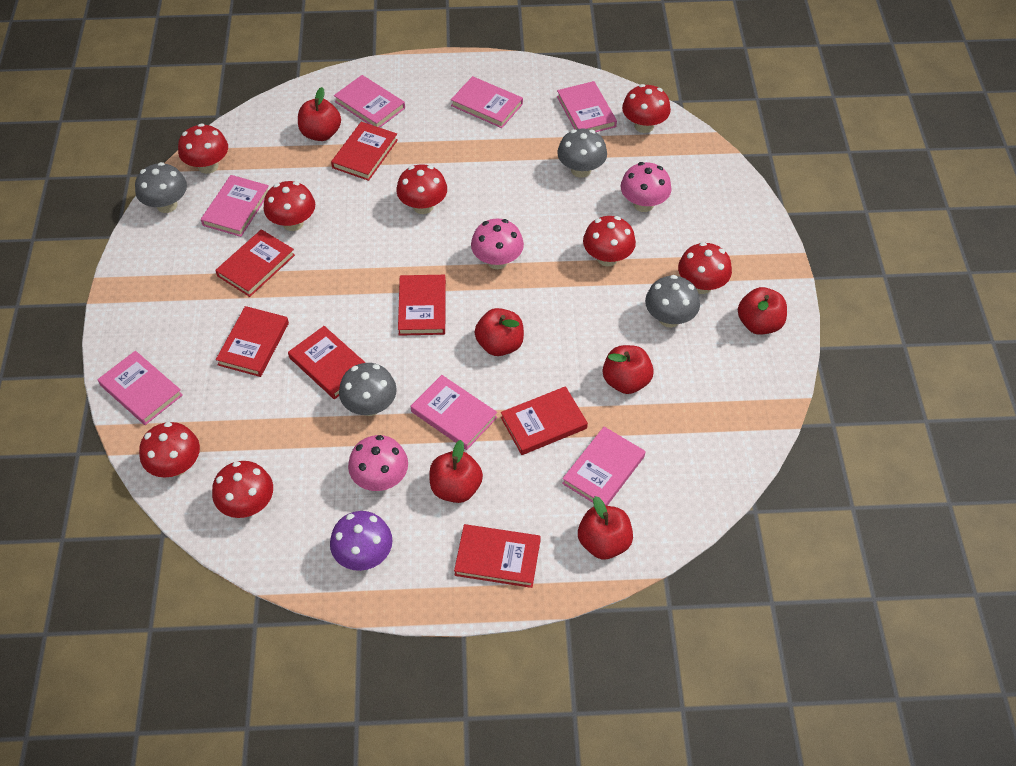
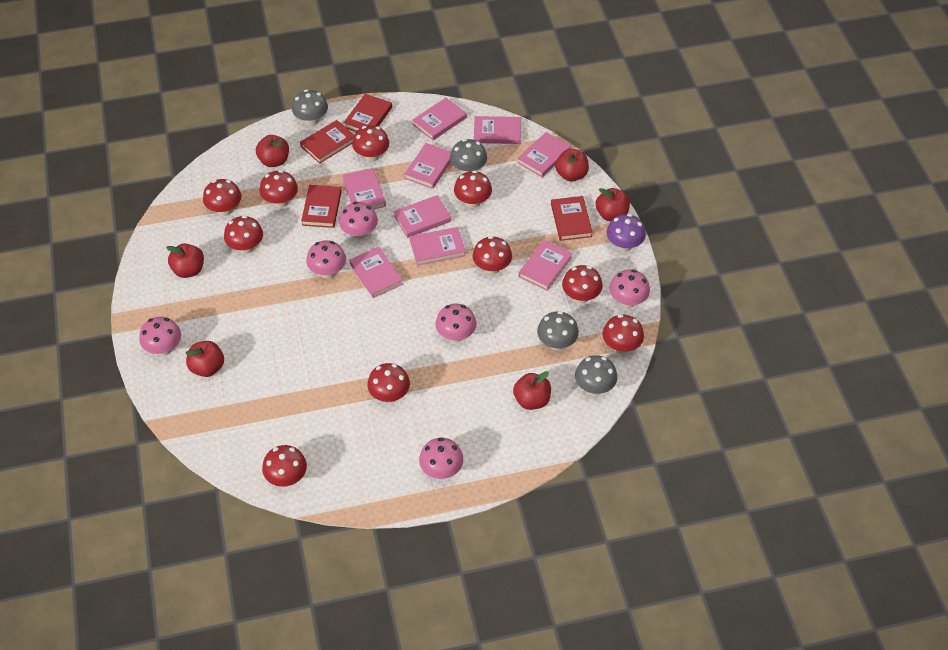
pink book: 7 -> 9
pink mushroom: 3 -> 6
red book: 7 -> 4
red mushroom: 8 -> 10

